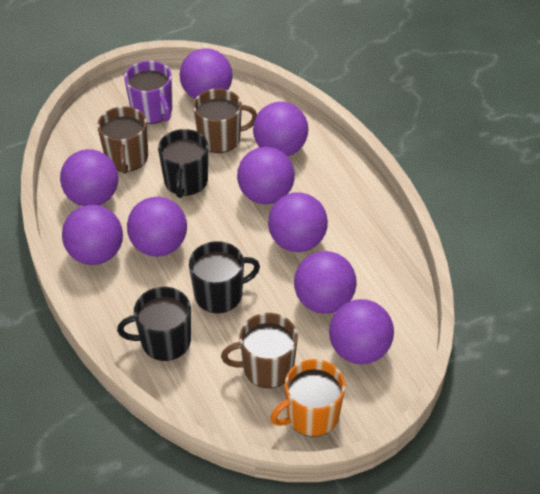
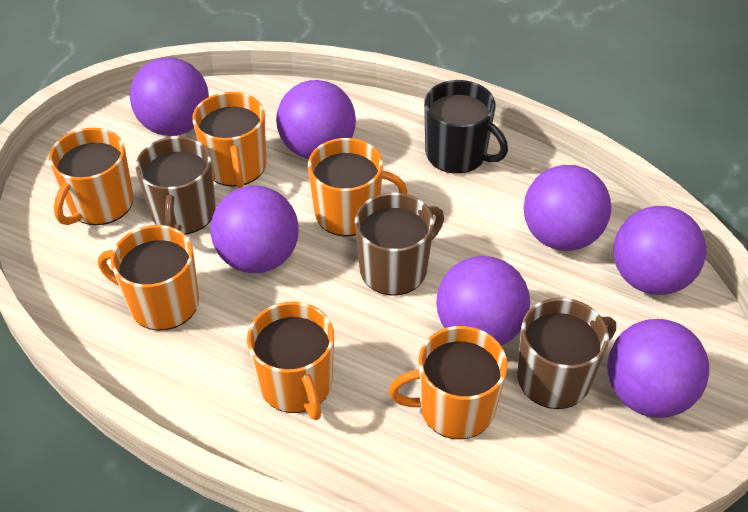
black mug: 3 -> 1
orange mug: 1 -> 6
purple ball: 9 -> 7
purple mug: 1 -> 0

